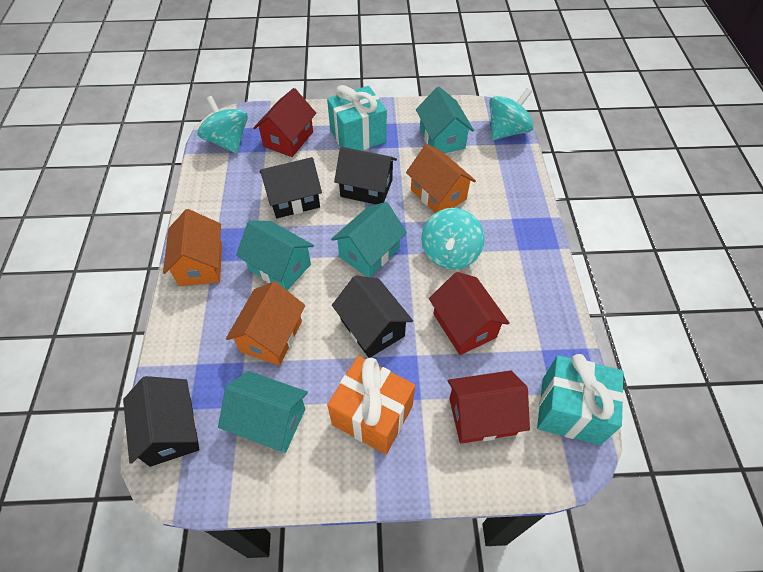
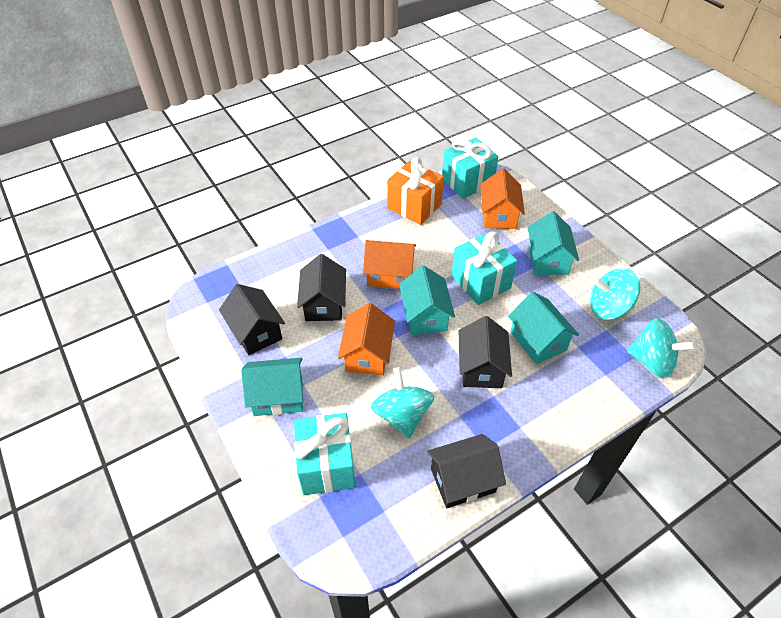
red house: 3 -> 0
turquoise gift: 2 -> 3

